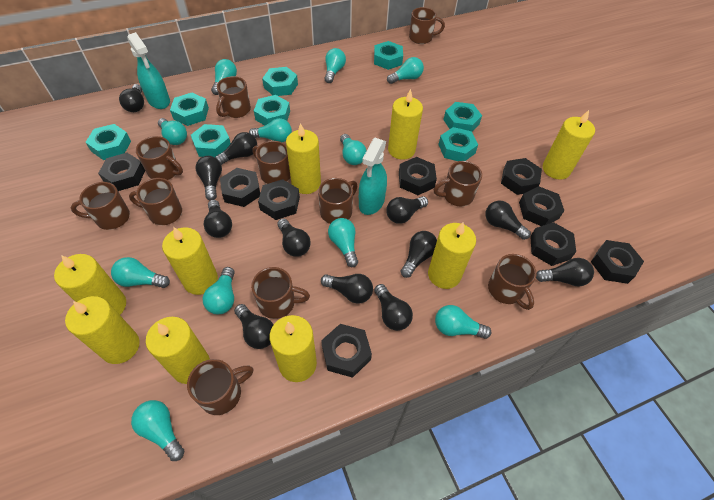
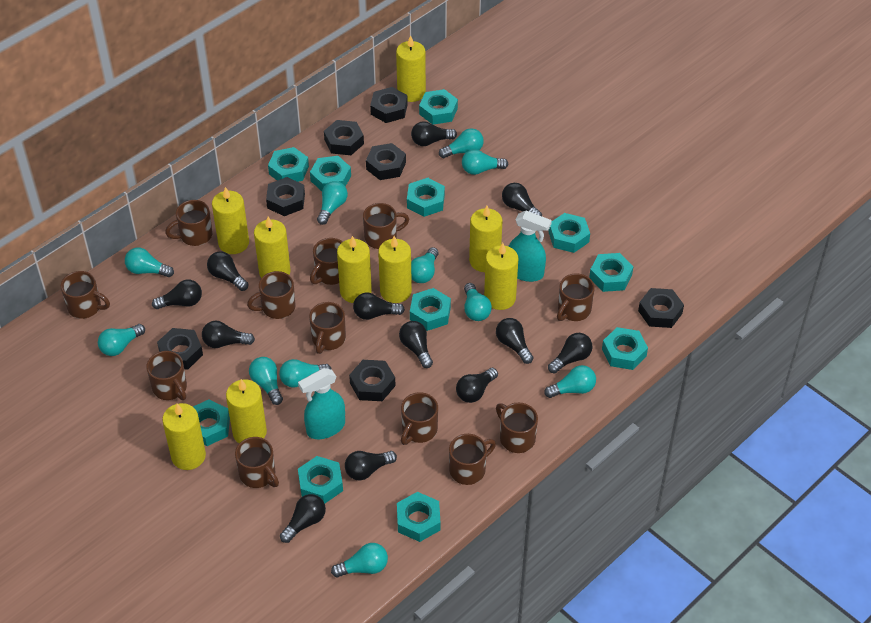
black nut: 9 -> 7
brown mug: 11 -> 12
turquoise nut: 8 -> 11

